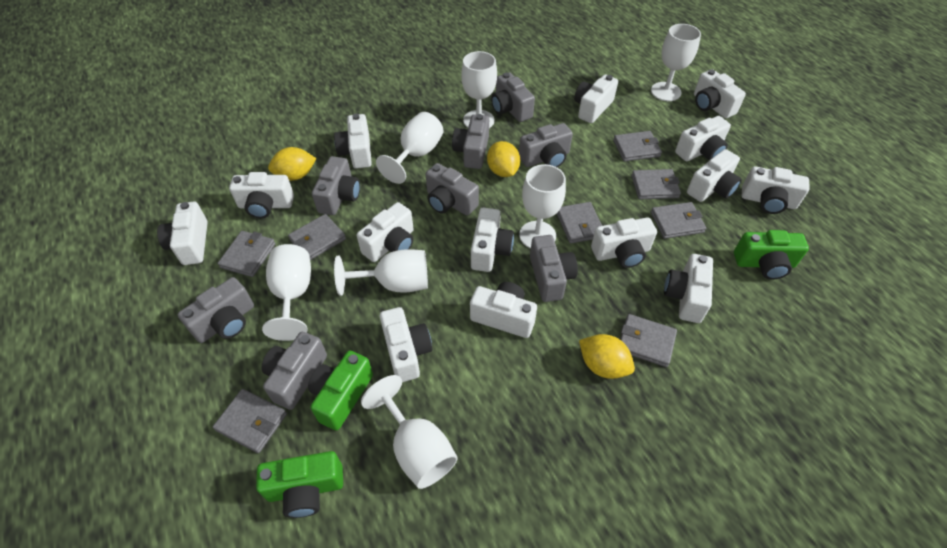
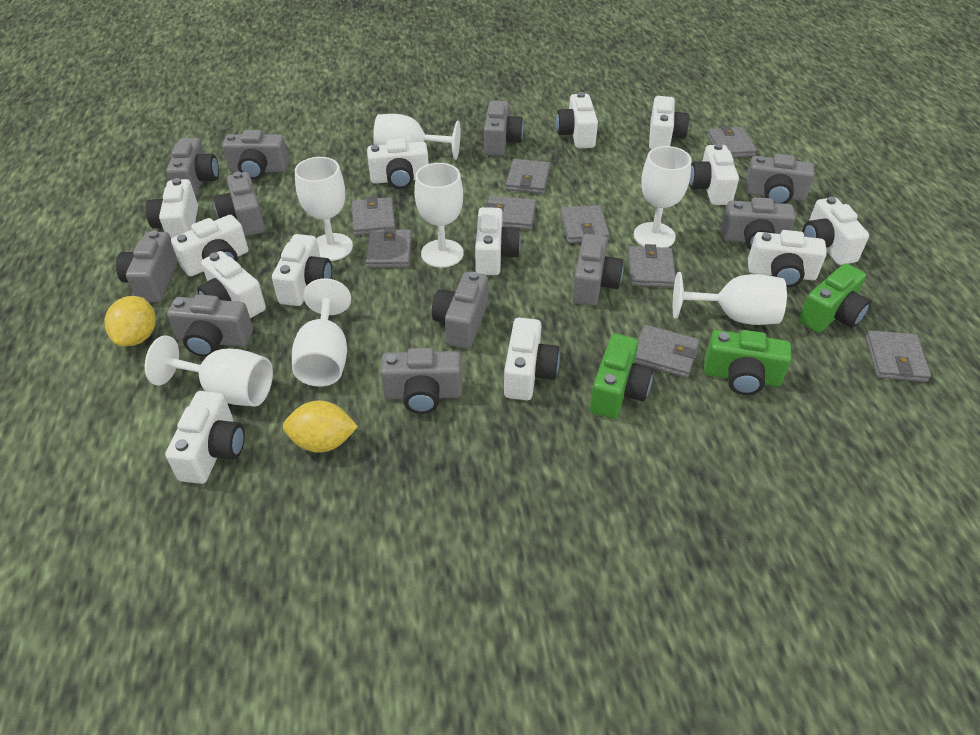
grey camera: 8 -> 11
grey wallet: 8 -> 9
white camera: 14 -> 13
yellow lemon: 3 -> 2

